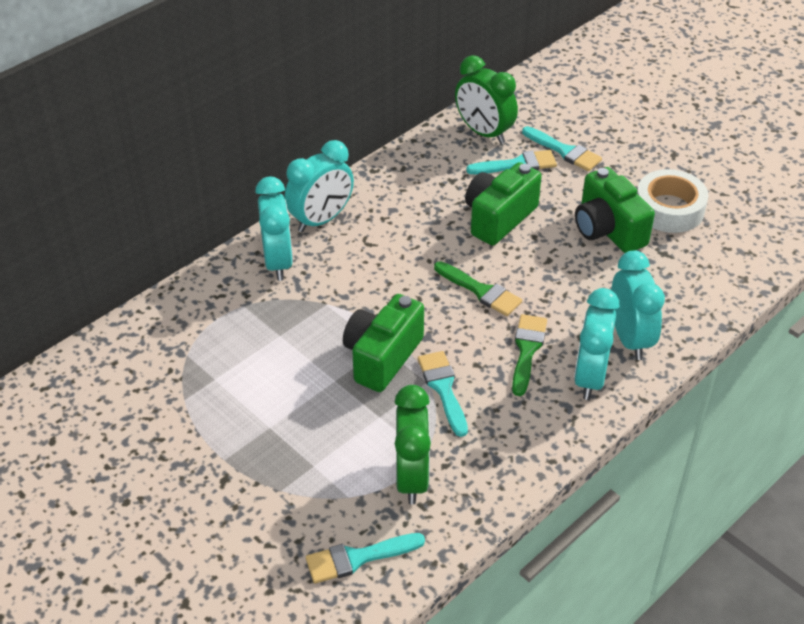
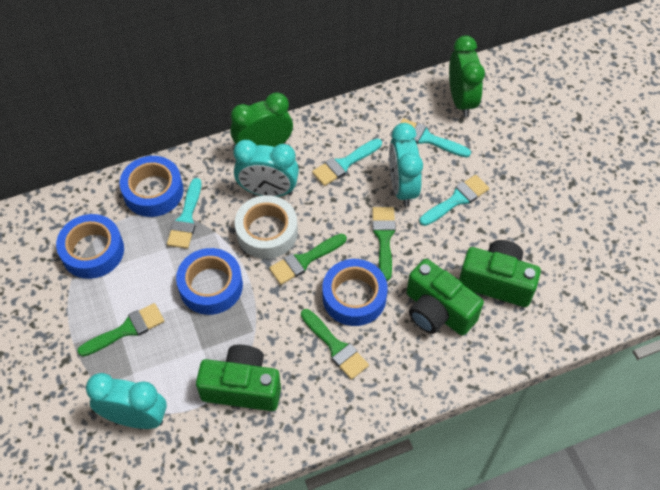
blue tape: 0 -> 4
green brush: 2 -> 4
turquoise clock: 4 -> 3

